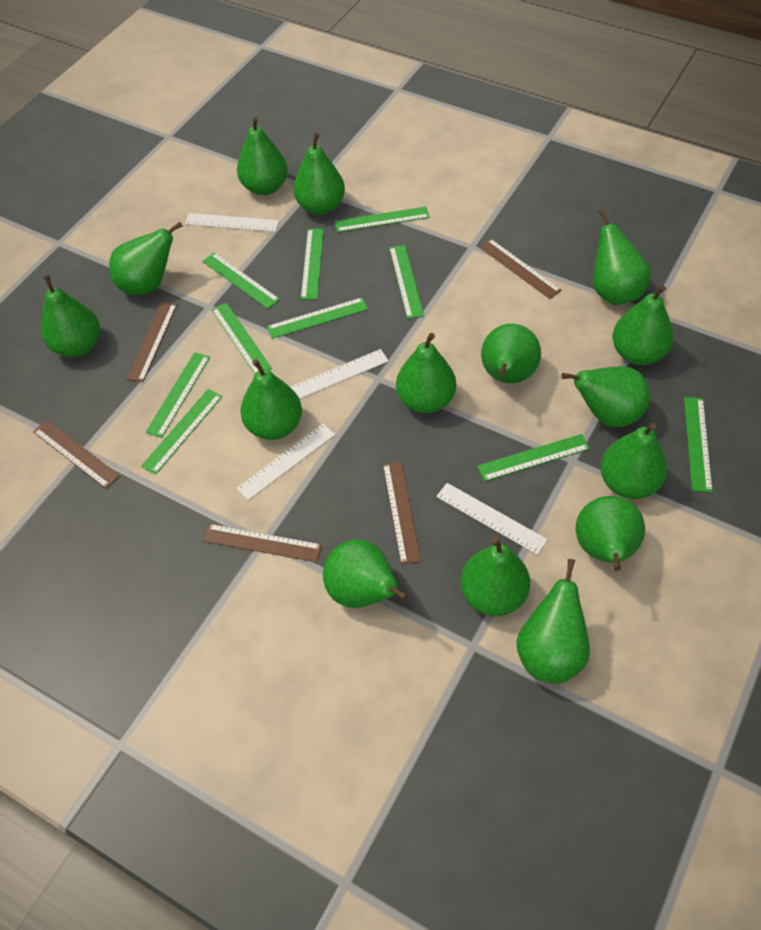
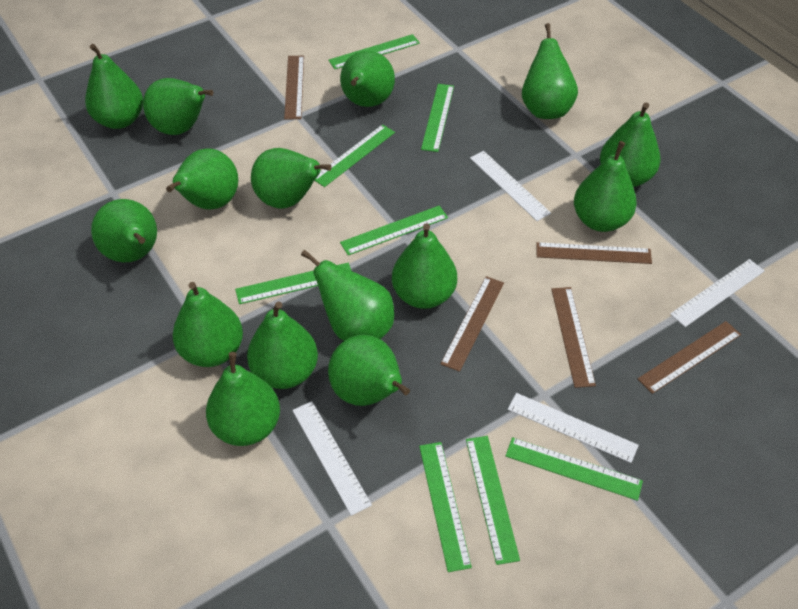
green ruler: 10 -> 8

